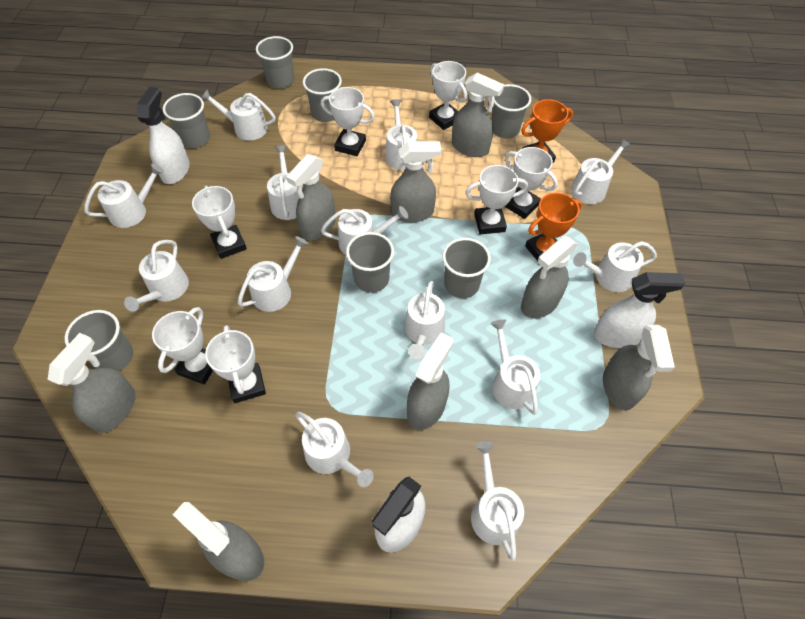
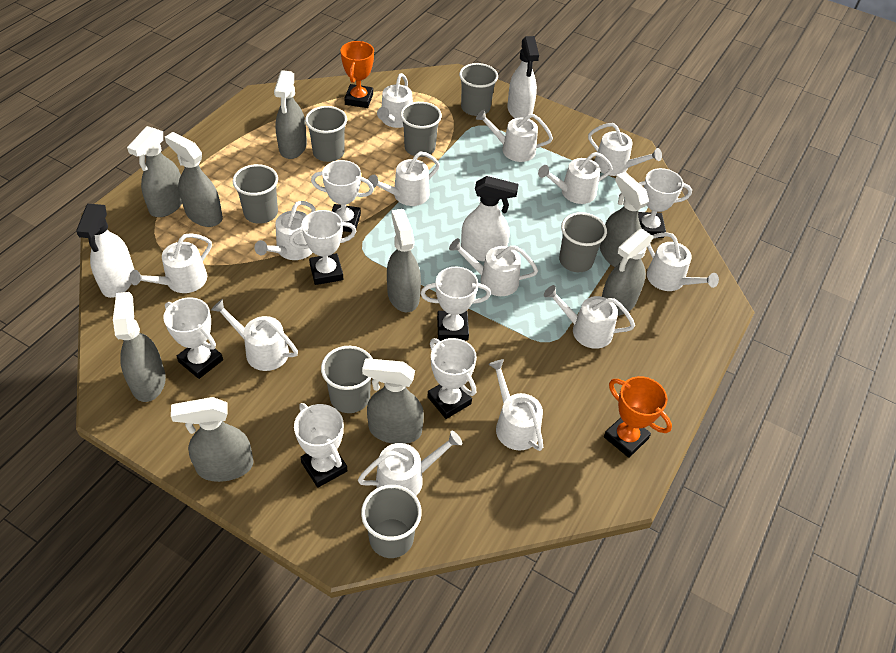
grey spray bottle: 8 -> 9

